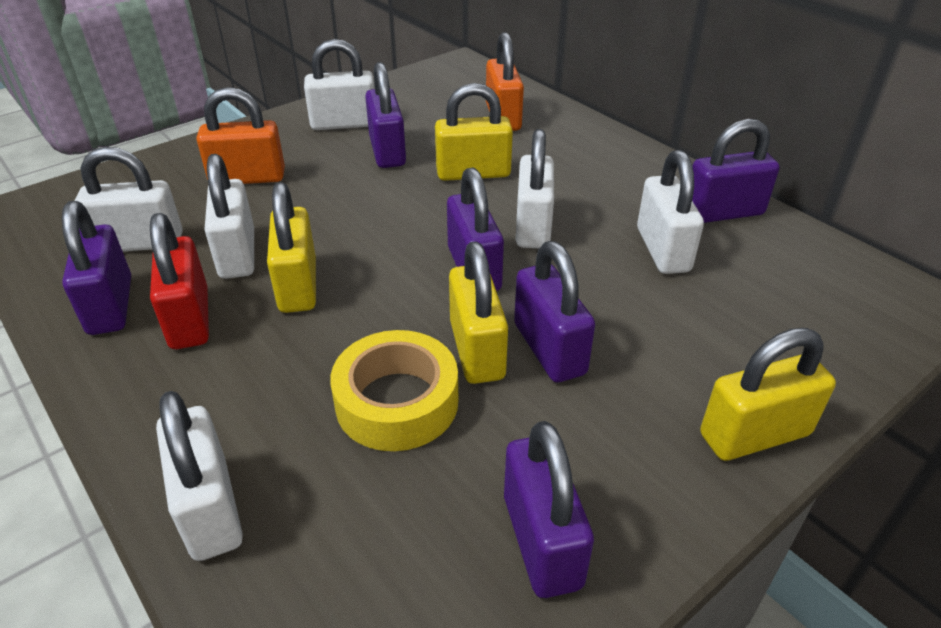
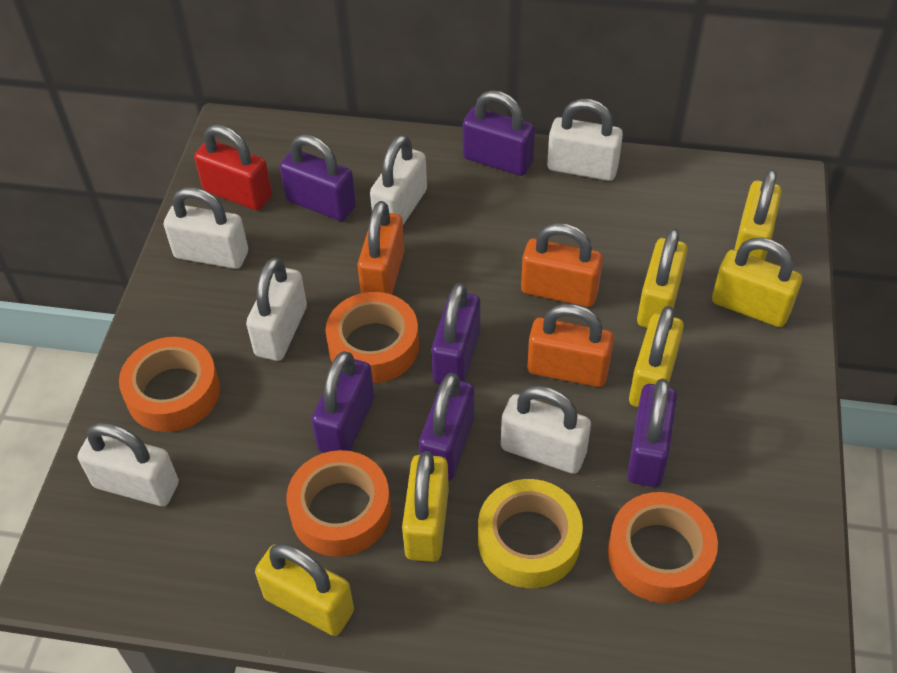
orange padlock: 2 -> 3
orange tape: 0 -> 4
yellow padlock: 4 -> 6

